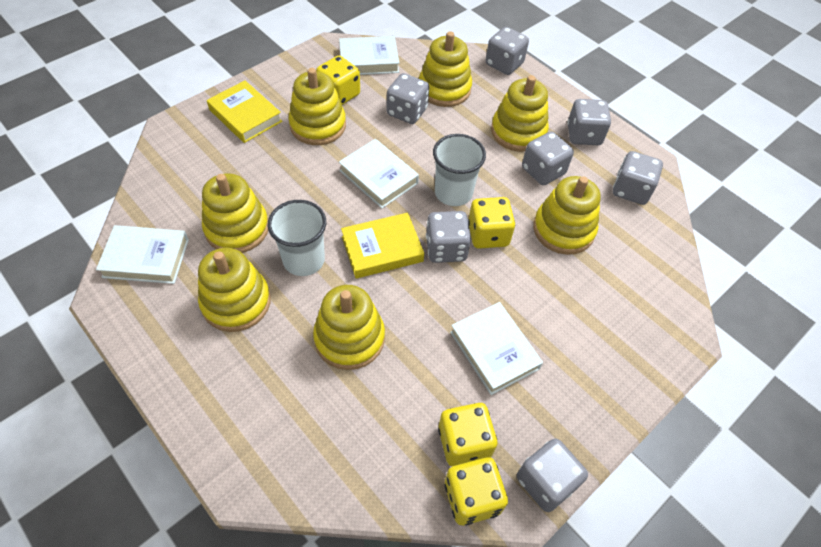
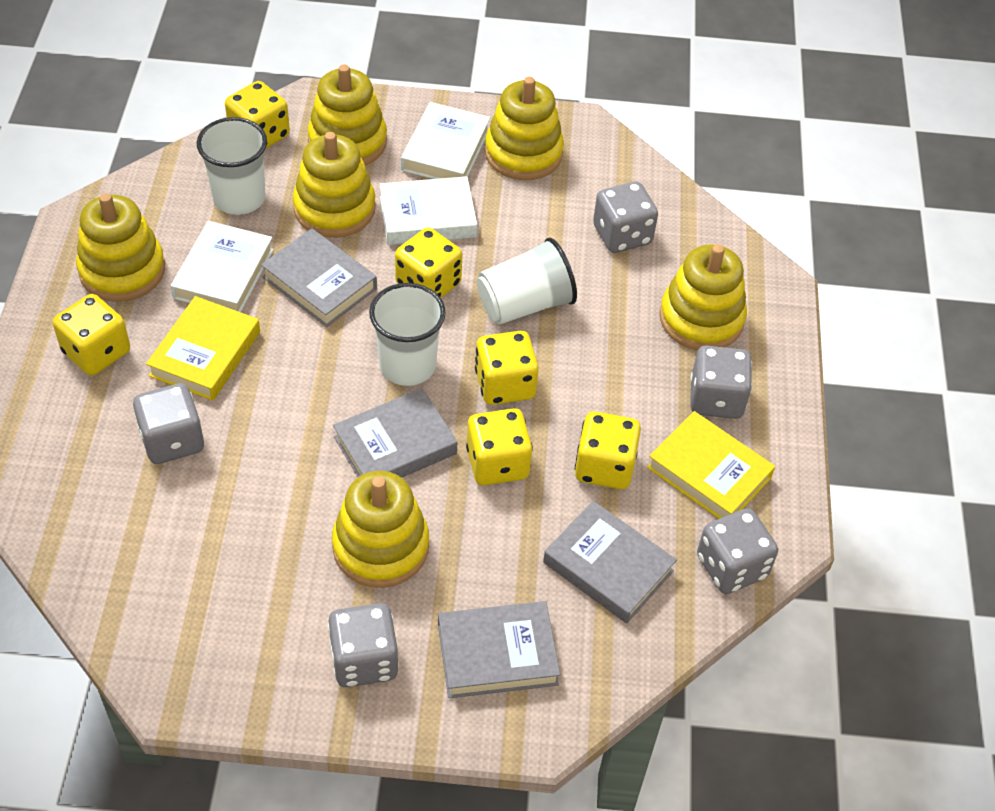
grey book: 0 -> 4
grey dice: 7 -> 5
white book: 4 -> 3
white cup: 2 -> 3
yellow dice: 4 -> 6
yellow stacking toy: 7 -> 6

